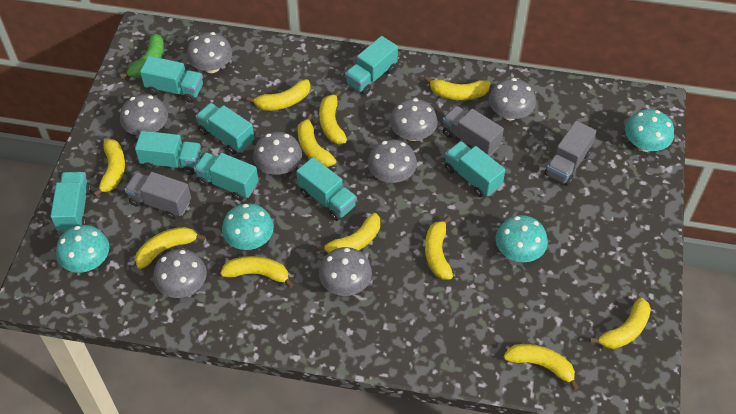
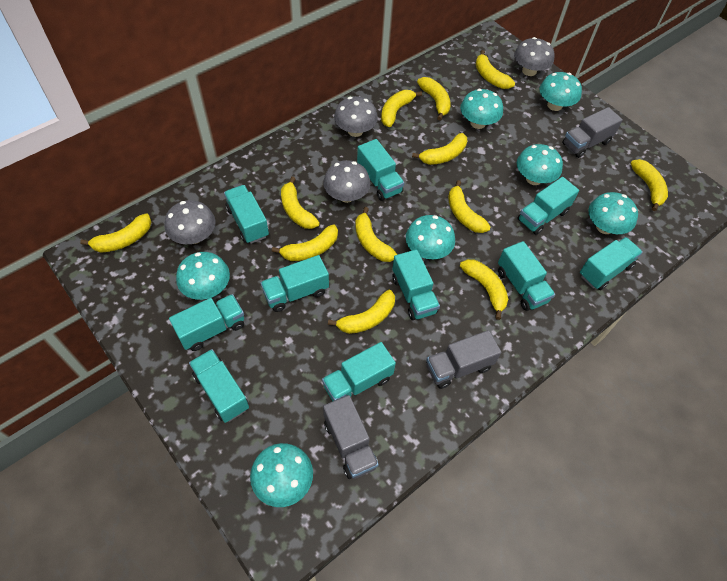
green banana: 1 -> 0
grey mushroom: 8 -> 4
turquoise mushroom: 4 -> 7
turquoise truck: 8 -> 10
yellow banana: 11 -> 12

